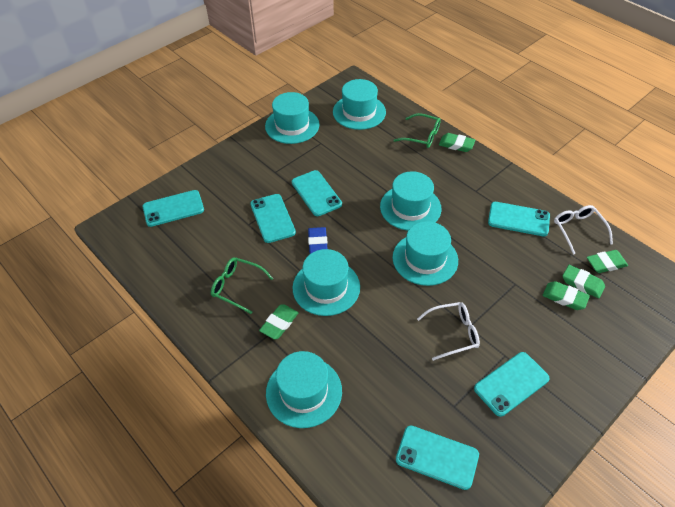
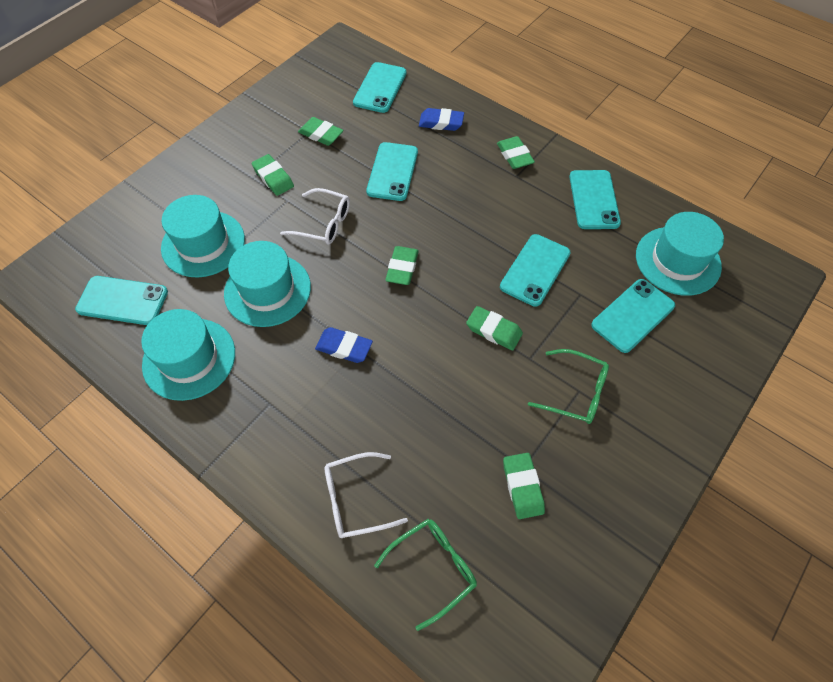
blue eraser: 1 -> 2
green eraser: 5 -> 6
turquoise hat: 6 -> 4

